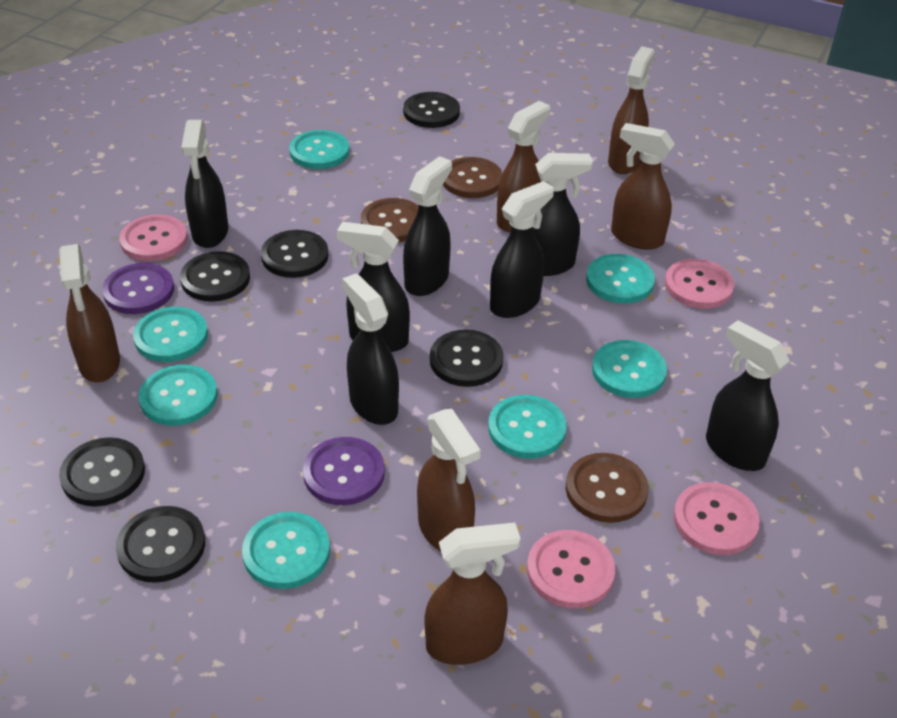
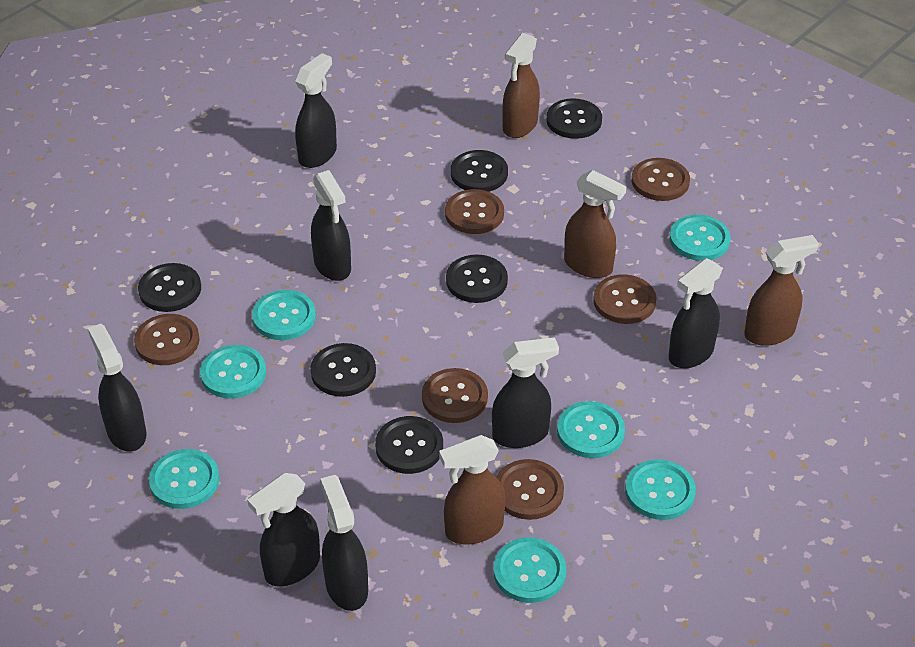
brown button: 3 -> 6
brown spray bottle: 6 -> 4
pink button: 4 -> 0
purple button: 2 -> 0

